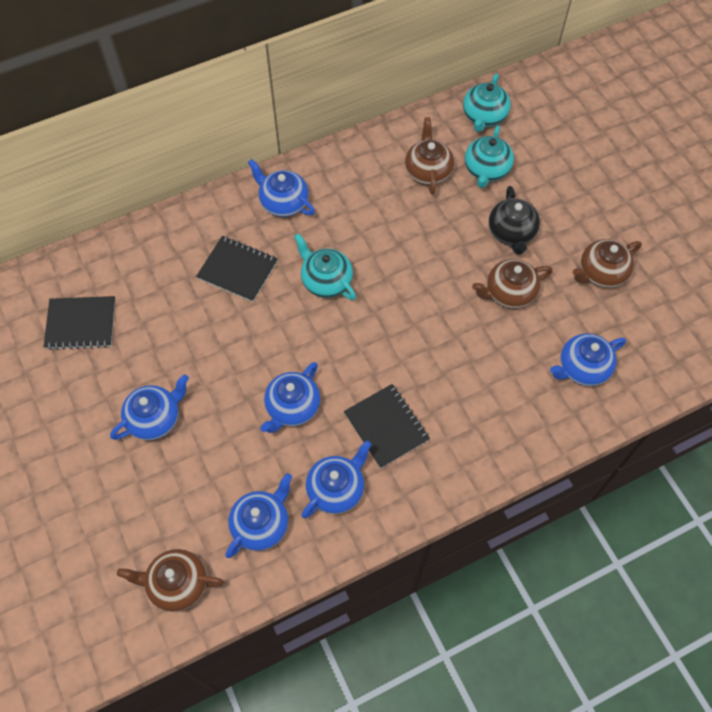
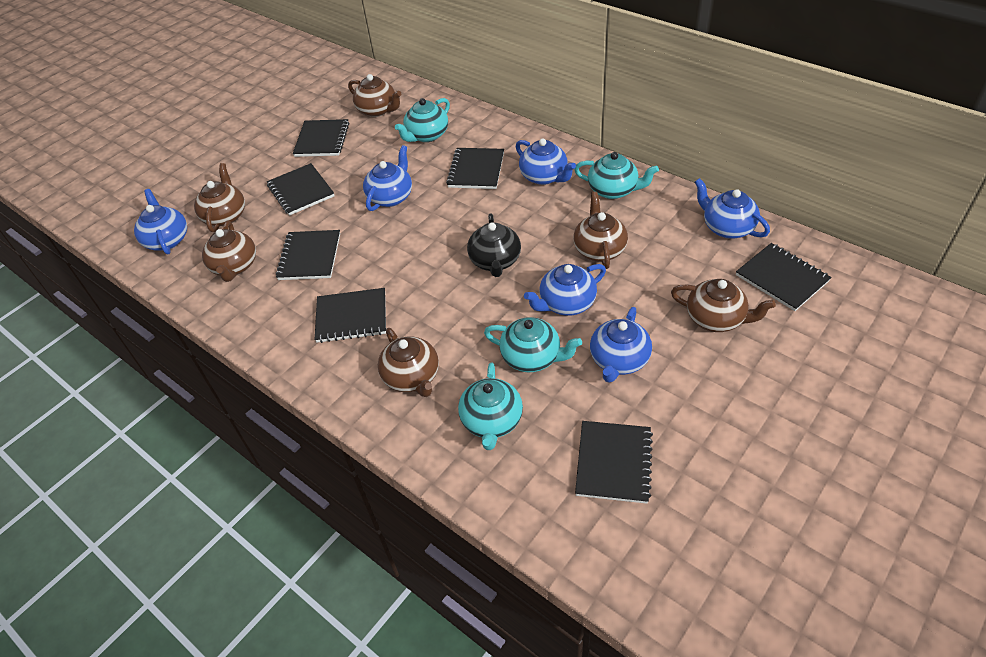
black notebook: 3 -> 7
brown teapot: 4 -> 6
turquoise teapot: 3 -> 4

